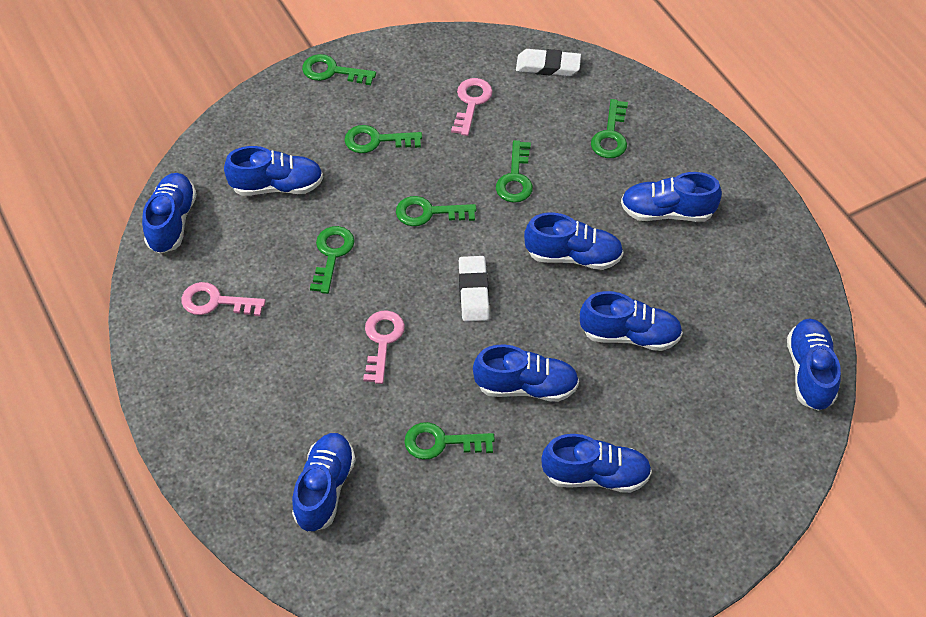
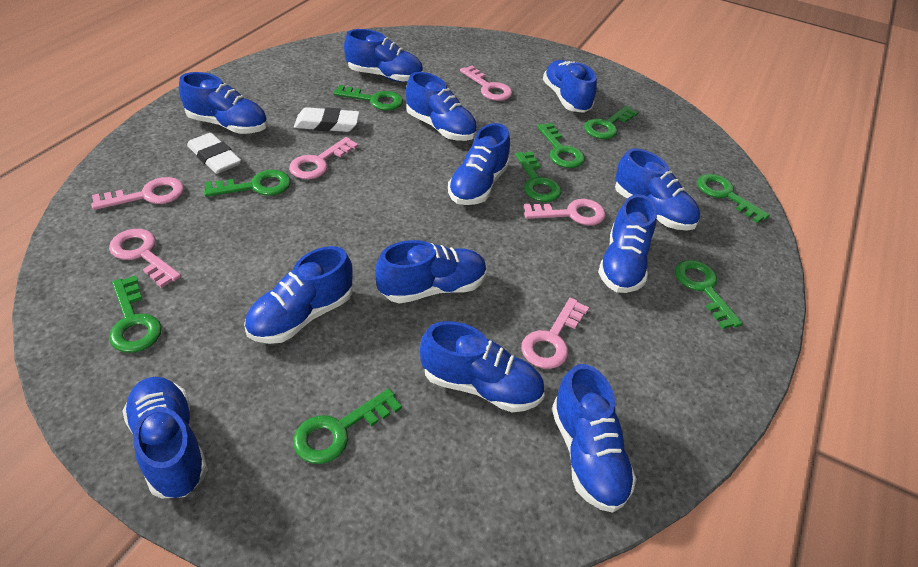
blue shoe: 9 -> 12
green key: 7 -> 9
pink key: 3 -> 6

